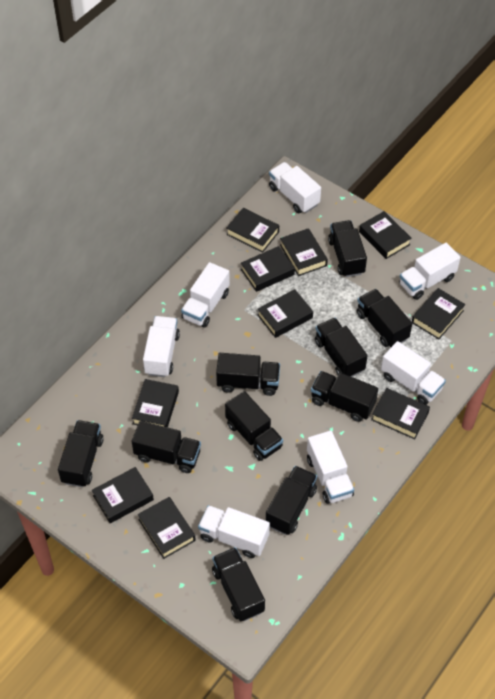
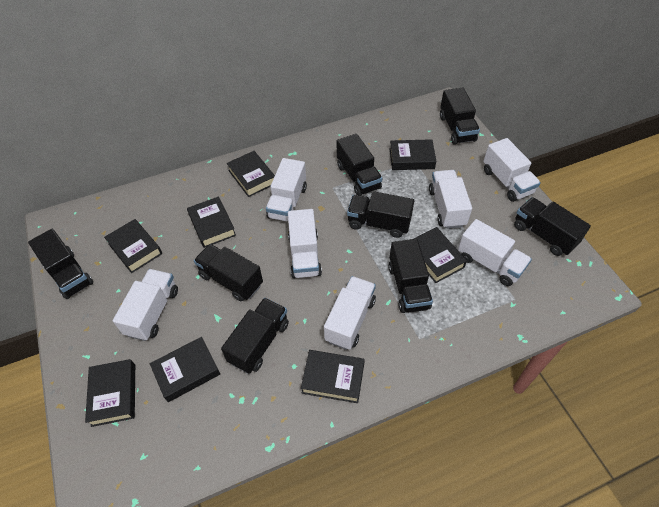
black book: 10 -> 8
black truck: 10 -> 8

